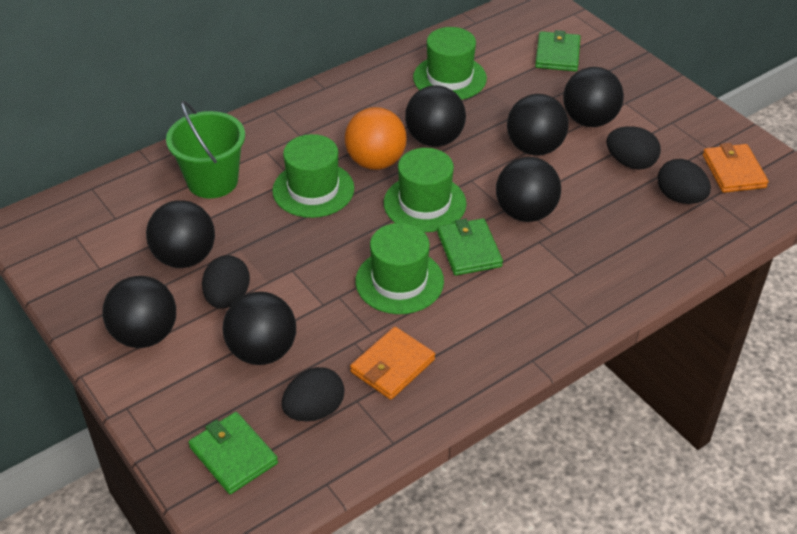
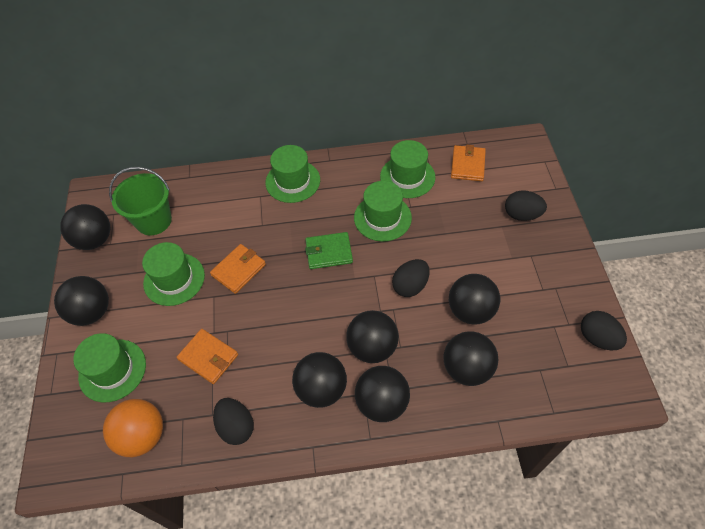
green hat: 4 -> 5
green wallet: 3 -> 1
orange wallet: 2 -> 3

